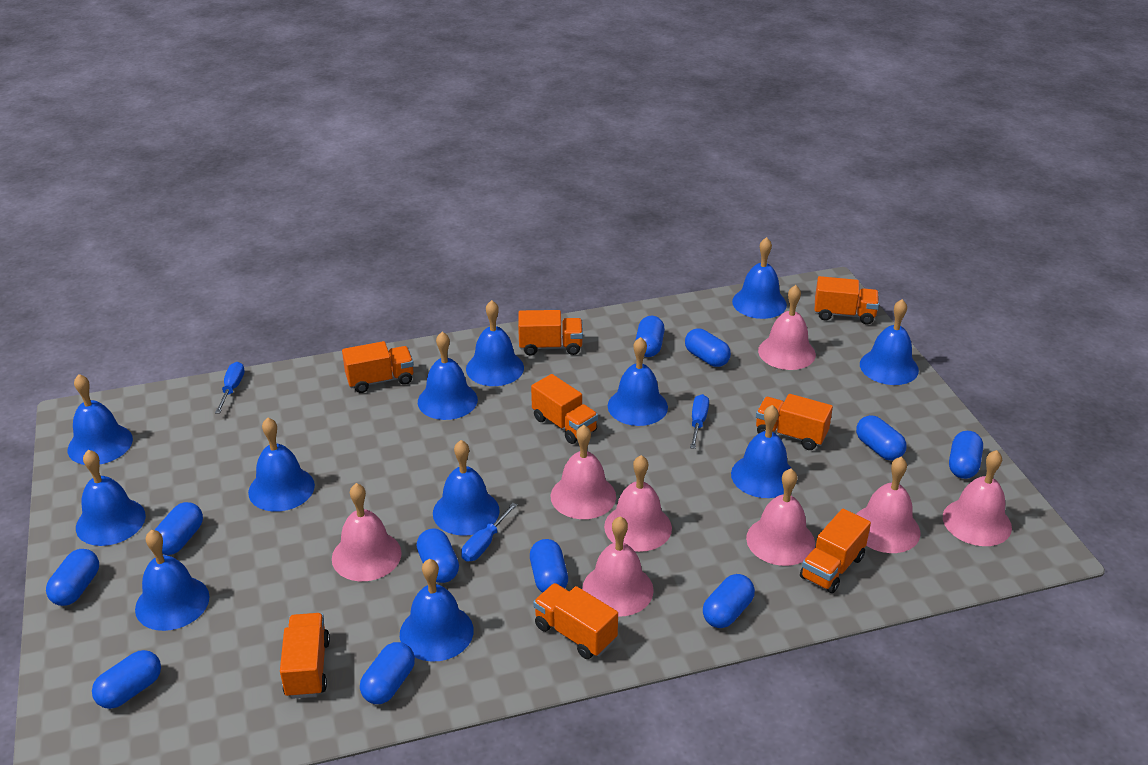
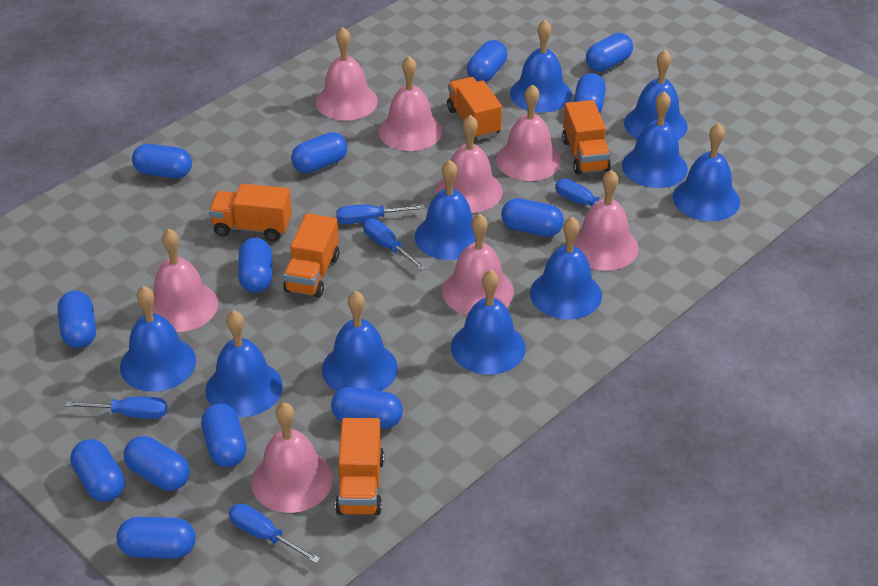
blue bell: 12 -> 10
blue capsule: 11 -> 13
blue screwdriver: 3 -> 5
orange truck: 8 -> 5

